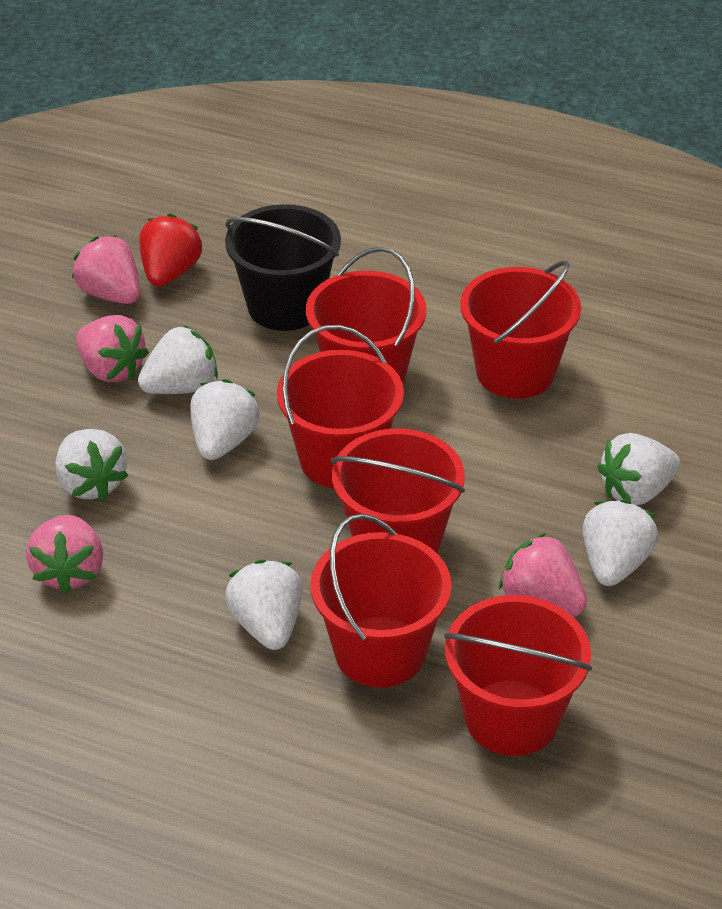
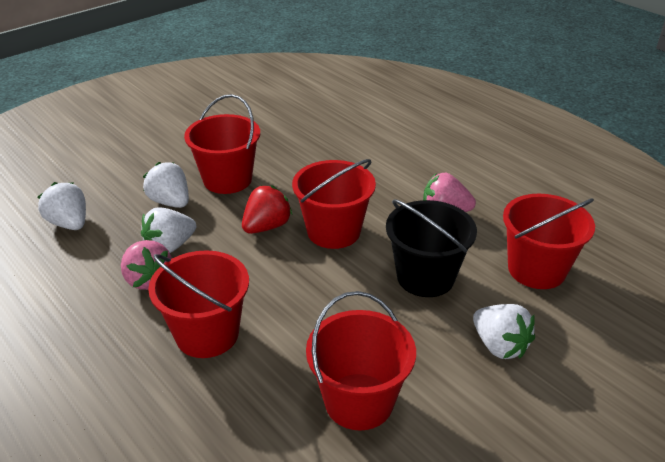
pink strawberry: 4 -> 2
red bucket: 6 -> 5
white strawberry: 6 -> 4

